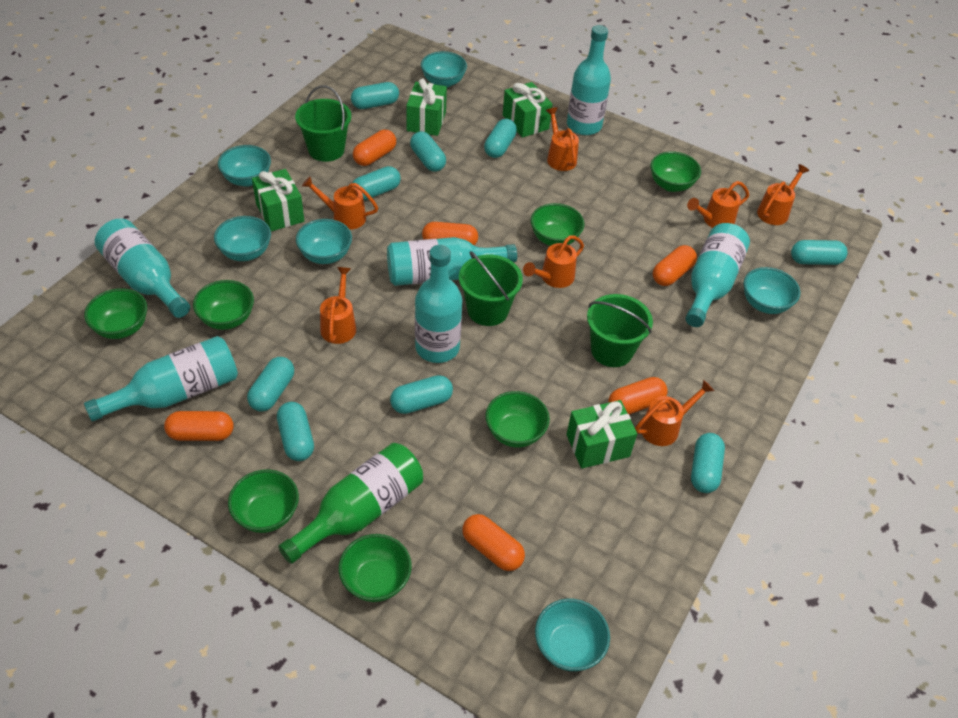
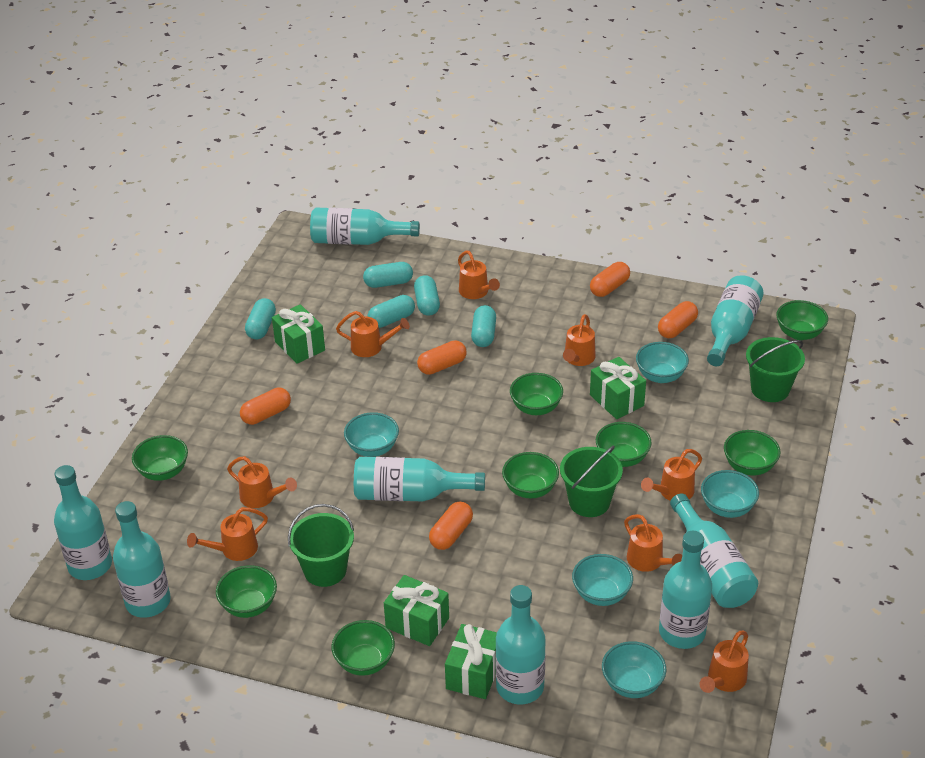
green bottle: 1 -> 0
green bowl: 7 -> 8
orange capsule: 6 -> 5
orange watering can: 7 -> 8
turquoise bottle: 6 -> 8
turquoise bowl: 6 -> 5
turquoise capsule: 9 -> 5

